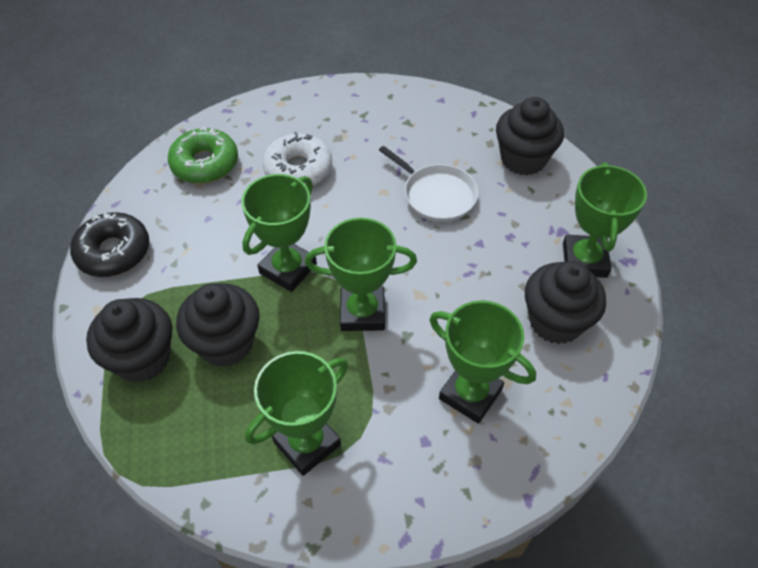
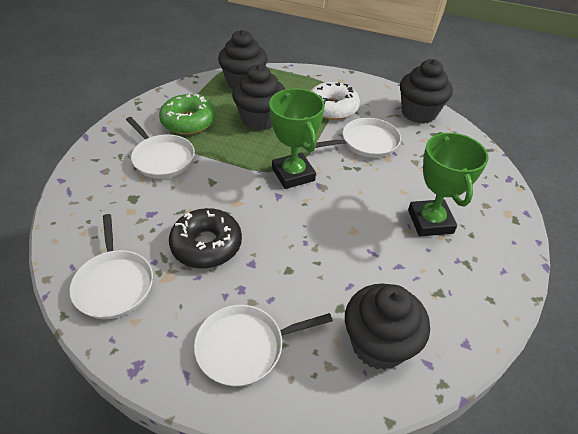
green trophy: 5 -> 2
white pan: 1 -> 4

